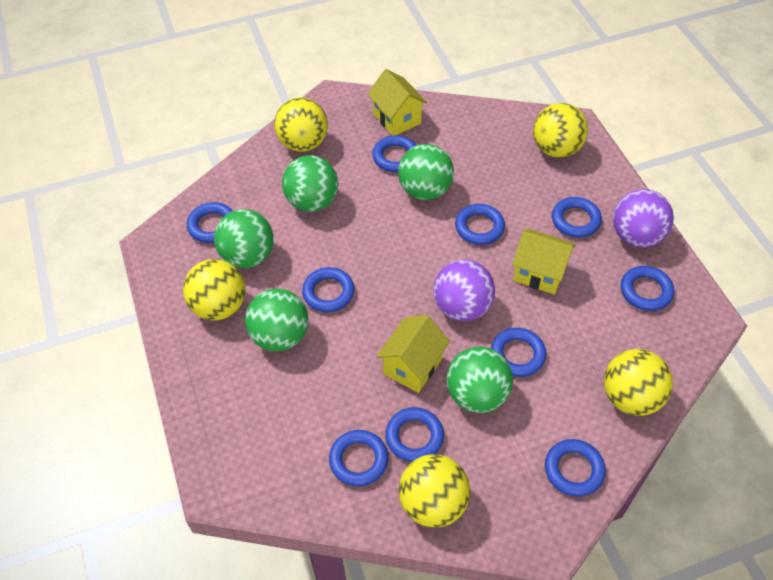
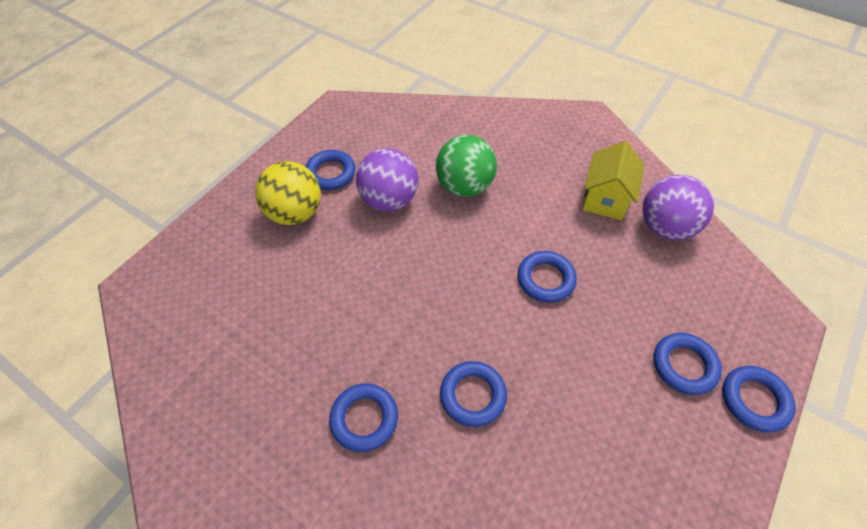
blue ring: 10 -> 6
green ball: 5 -> 1
yellow ball: 5 -> 1
yellow house: 3 -> 1

